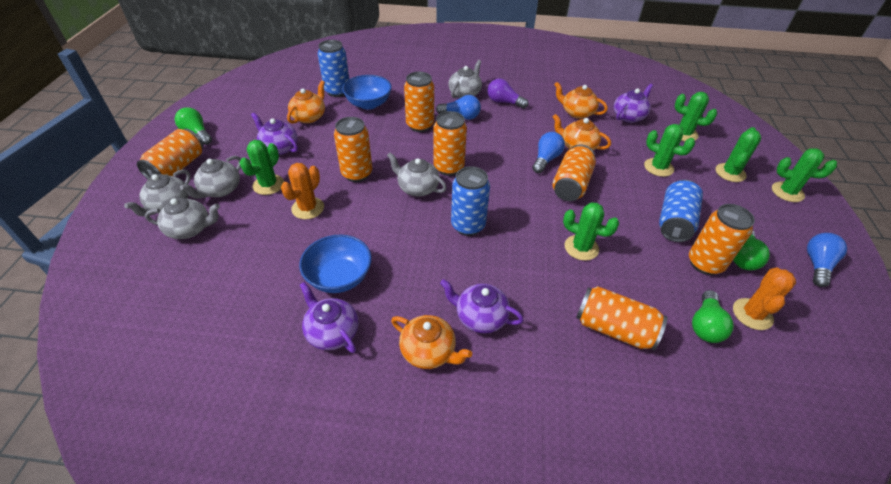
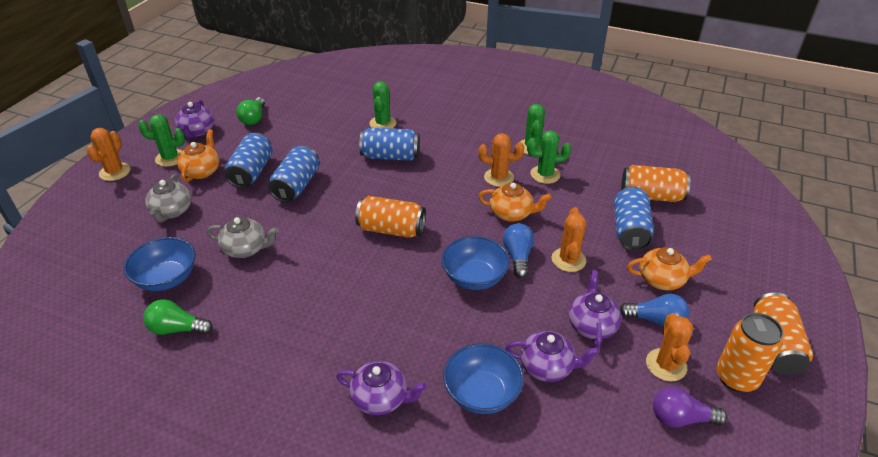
blue bowl: 2 -> 3
blue can: 3 -> 4
blue light bulb: 3 -> 2
green cactus: 6 -> 4
green light bulb: 3 -> 2
grey teapot: 5 -> 2
orange cactus: 2 -> 4
orange can: 7 -> 4
orange teapot: 4 -> 3

